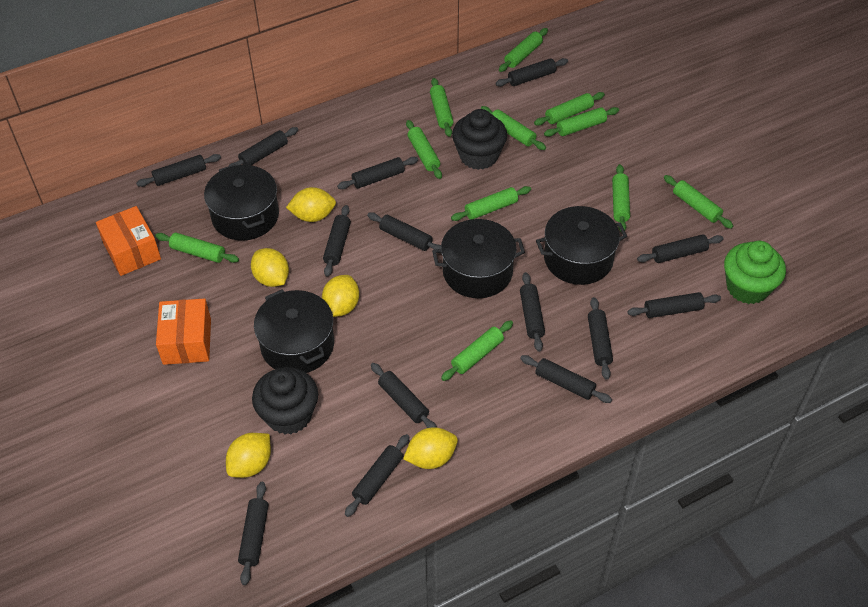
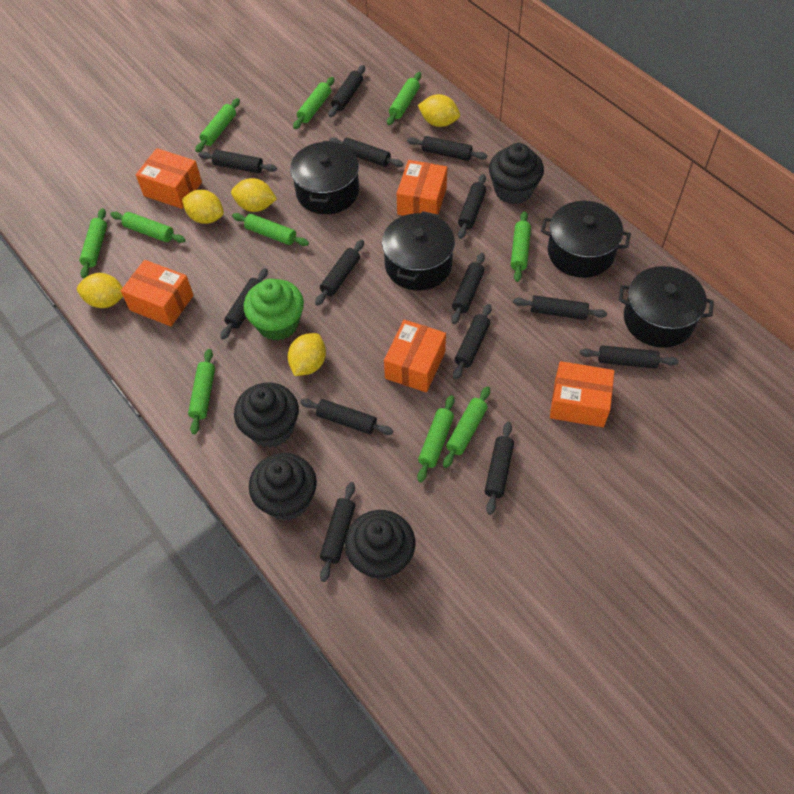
black cupcake: 2 -> 4
green rolling pin: 11 -> 10
orange box: 2 -> 5

